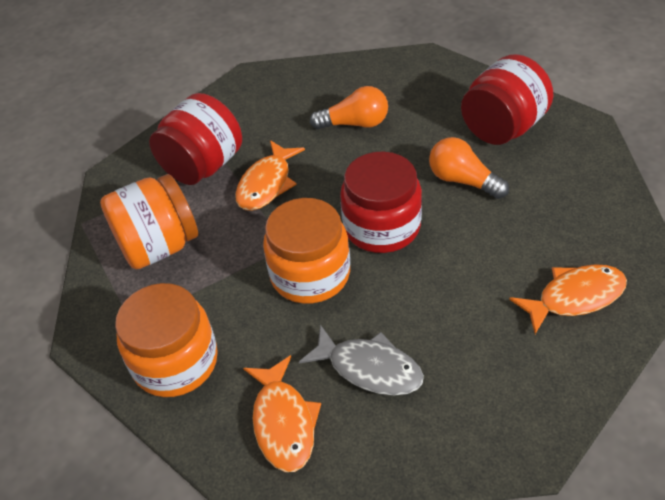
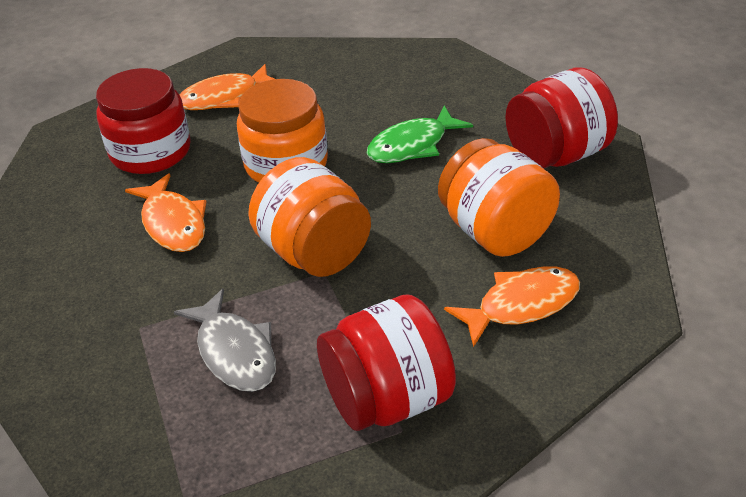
green fish: 0 -> 1
orange light bulb: 2 -> 0

